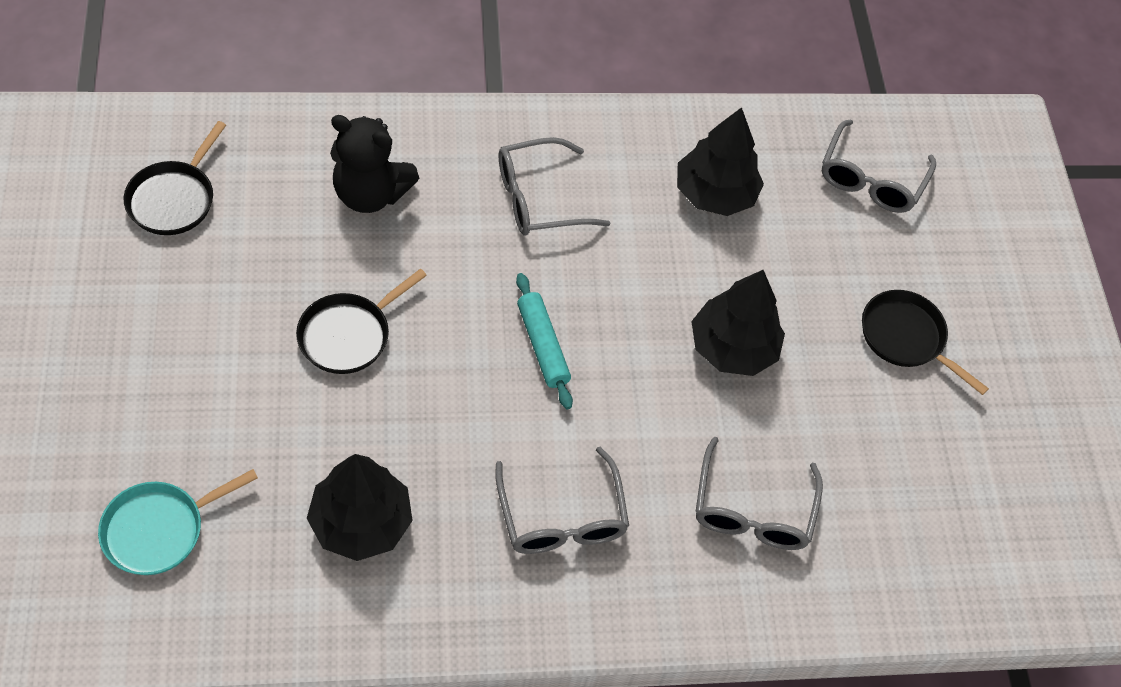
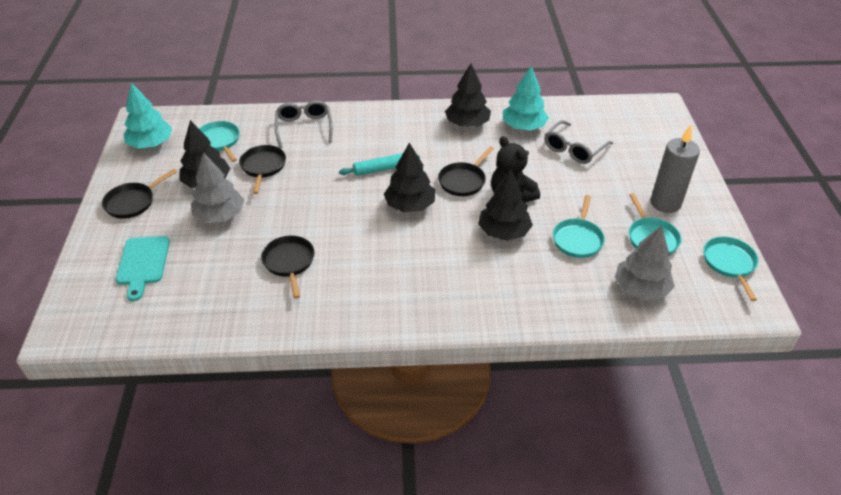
black pan: 3 -> 4
black tree: 3 -> 4
grey candle: 0 -> 1
grey glasses: 4 -> 2
grey tree: 0 -> 2
turquoise cutting board: 0 -> 1
turquoise pan: 1 -> 4
turquoise tree: 0 -> 2

